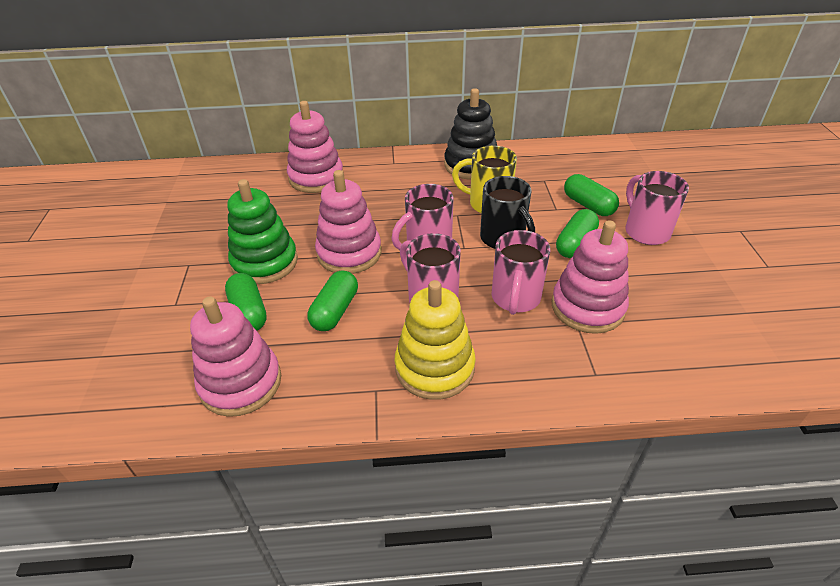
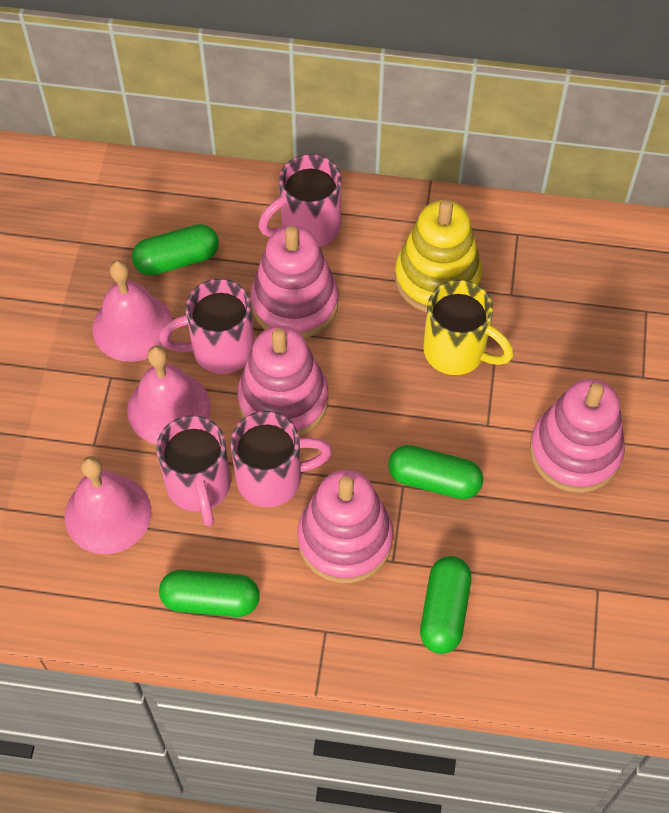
black mug: 1 -> 0
black stacking toy: 1 -> 0
green stacking toy: 1 -> 0
pink bell: 0 -> 3

